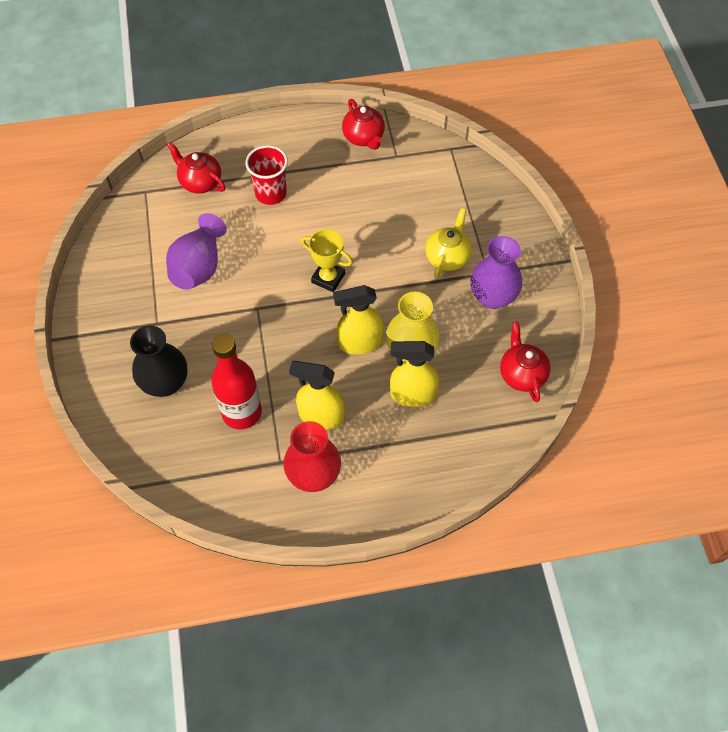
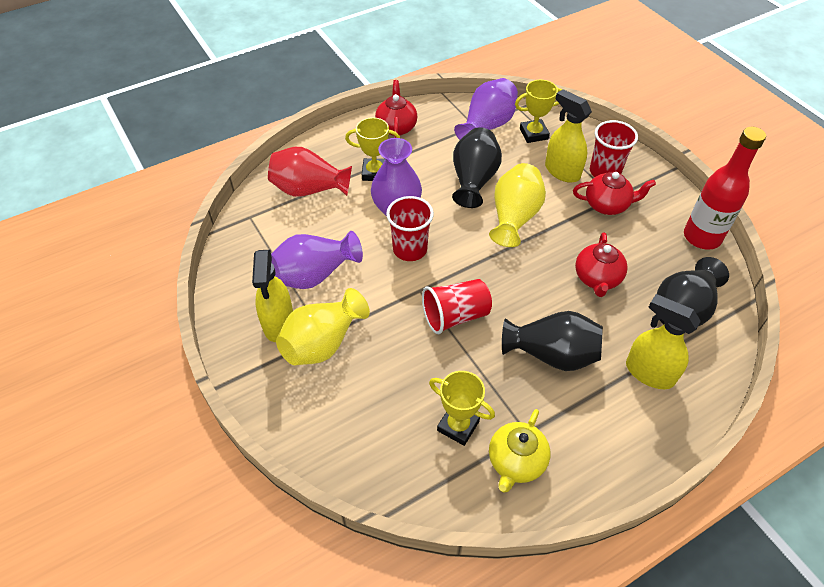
black vase: 1 -> 3
purple vase: 2 -> 3
red cup: 1 -> 3
yellow trophy: 1 -> 3
yellow vase: 1 -> 2

